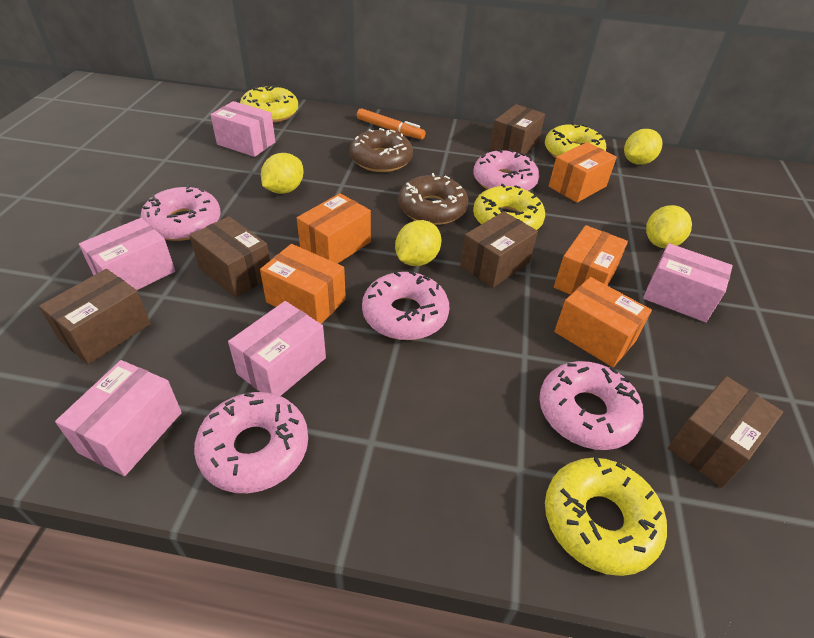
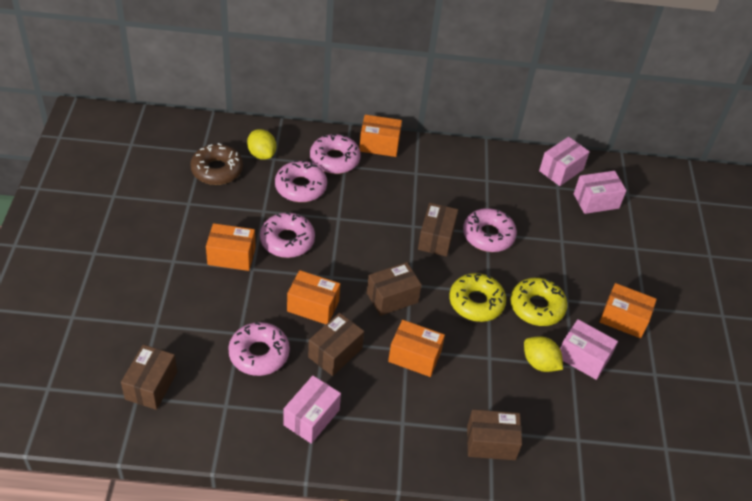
brown donut: 2 -> 1
orange marker: 1 -> 0
pink box: 5 -> 4
yellow donut: 4 -> 2
yellow lemon: 4 -> 2

